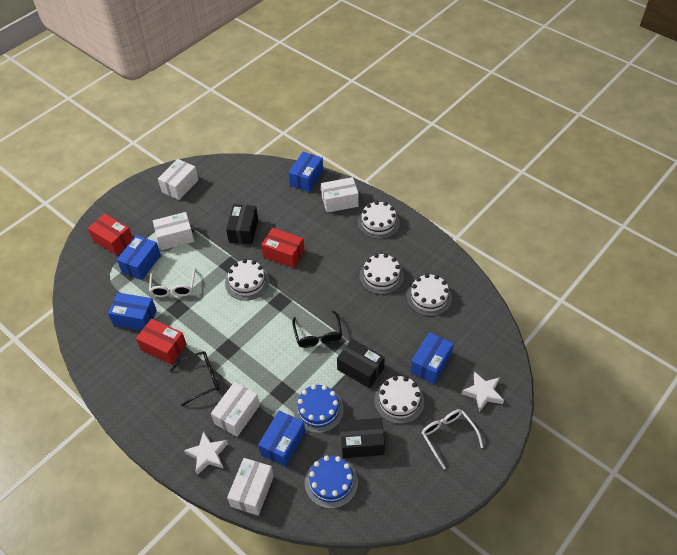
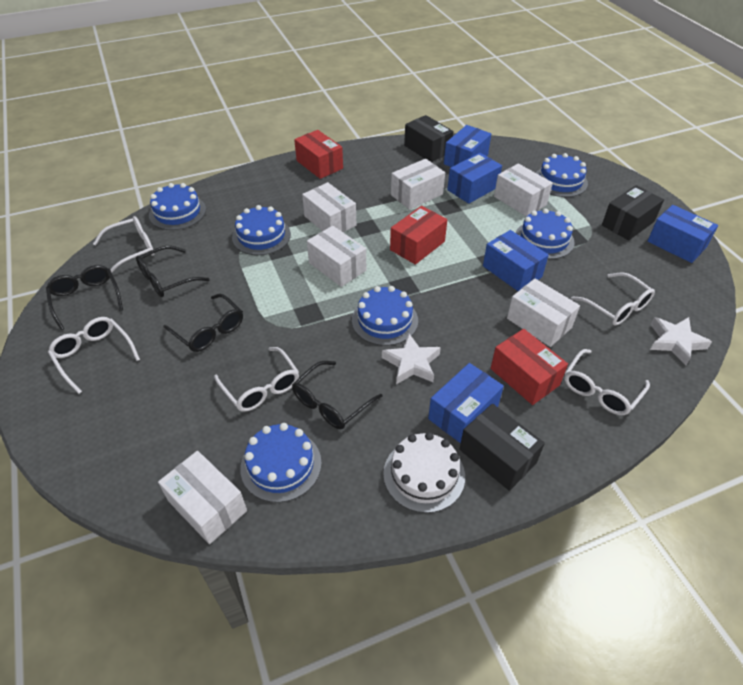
black glasses: 2 -> 4
blue cake: 2 -> 6
white box: 5 -> 6
white cake: 5 -> 1
white glasses: 2 -> 5

